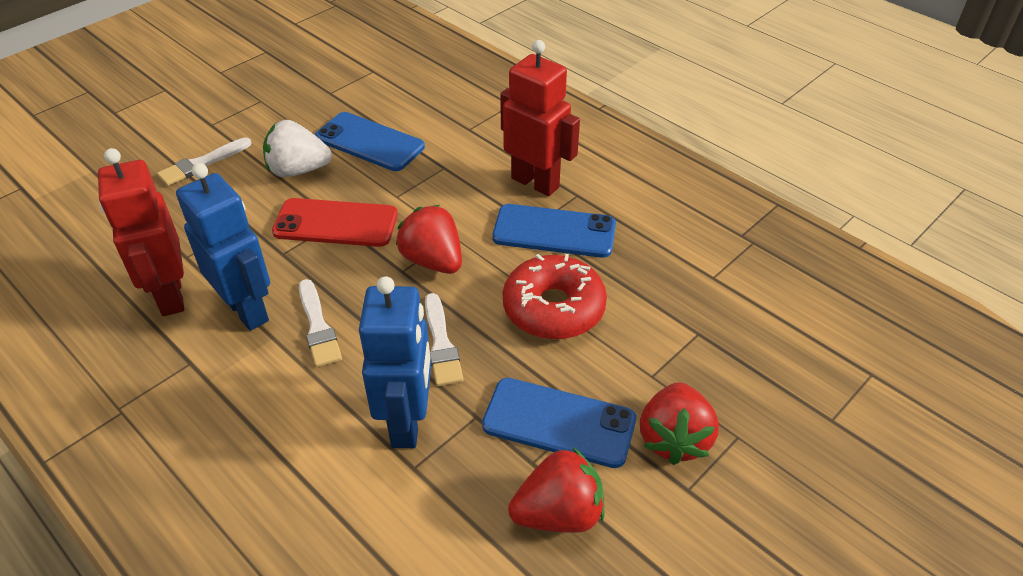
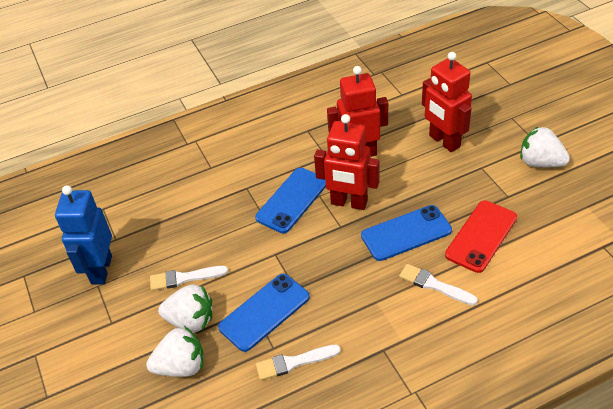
blue robot: 2 -> 1
red donut: 1 -> 0
red robot: 2 -> 3
red strawberry: 3 -> 0
white strawberry: 1 -> 3

